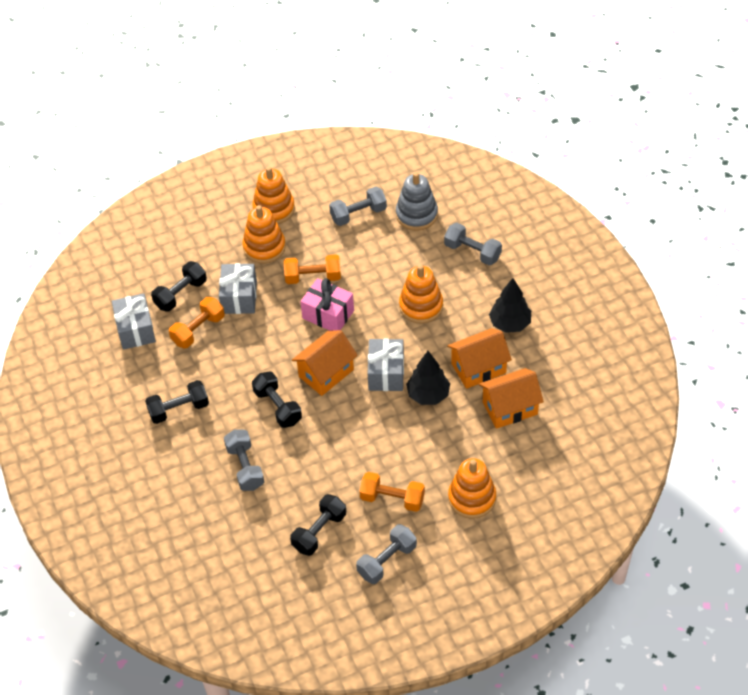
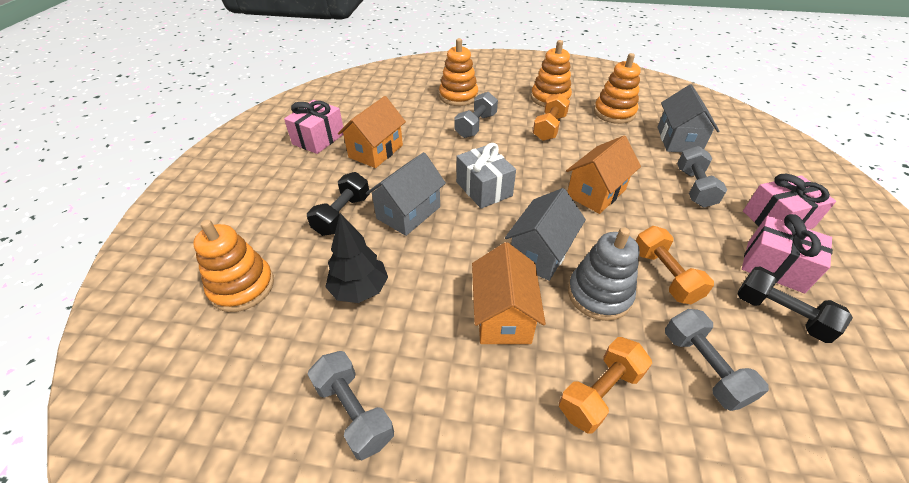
black dumbbell: 4 -> 2
black tree: 2 -> 1
grey gift: 3 -> 1
grey house: 0 -> 3
pink gift: 1 -> 3

